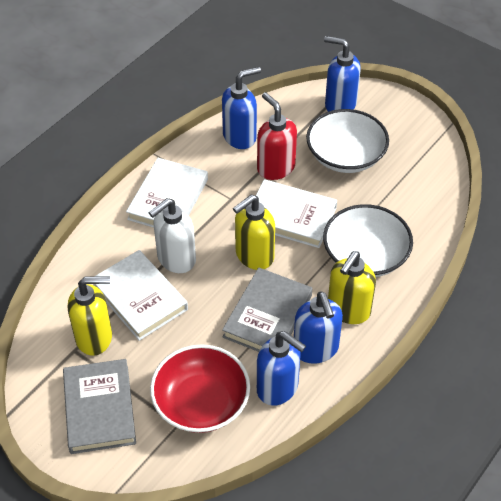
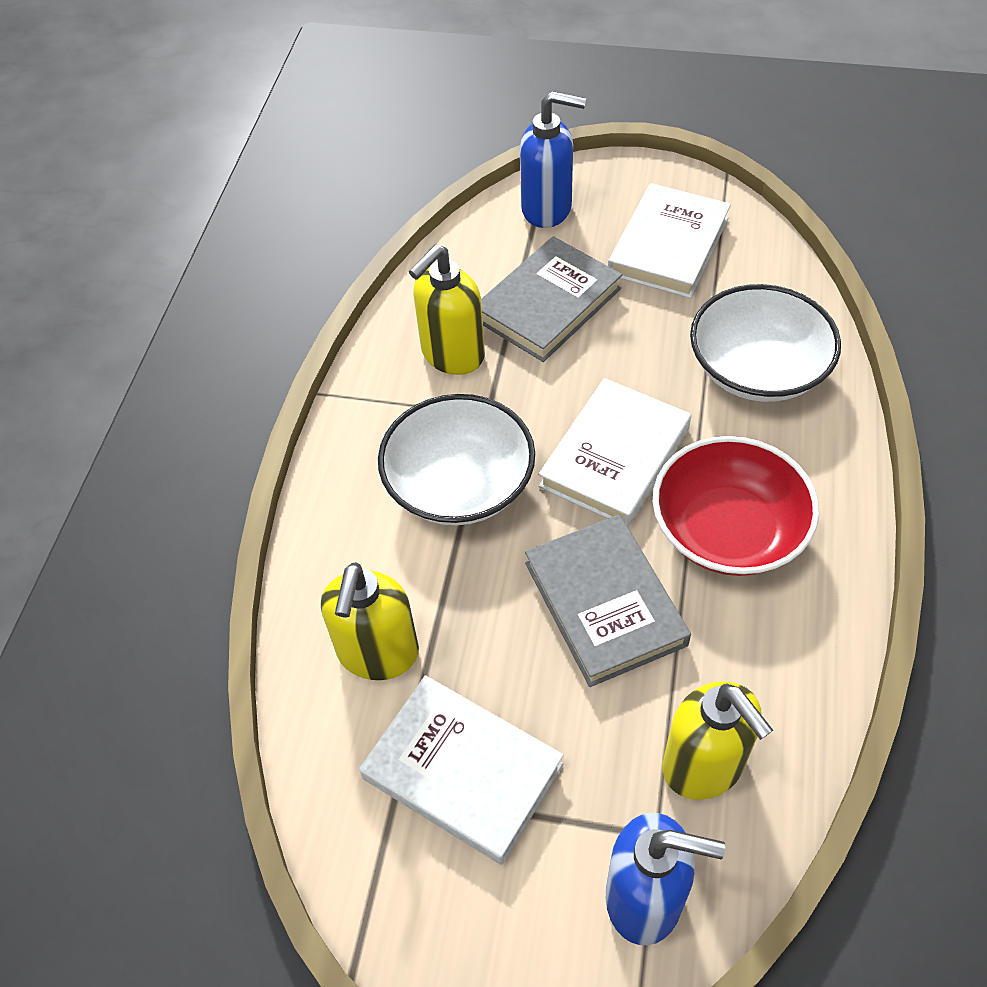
blue soap dispenser: 4 -> 2
red soap dispenser: 1 -> 0
white soap dispenser: 1 -> 0

